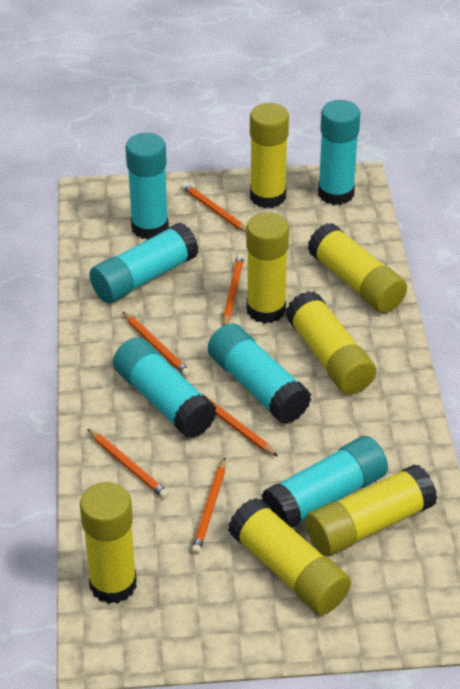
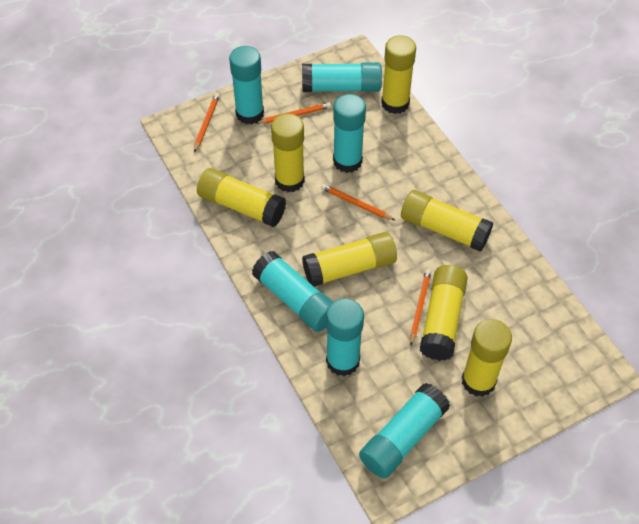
orange pencil: 6 -> 4

